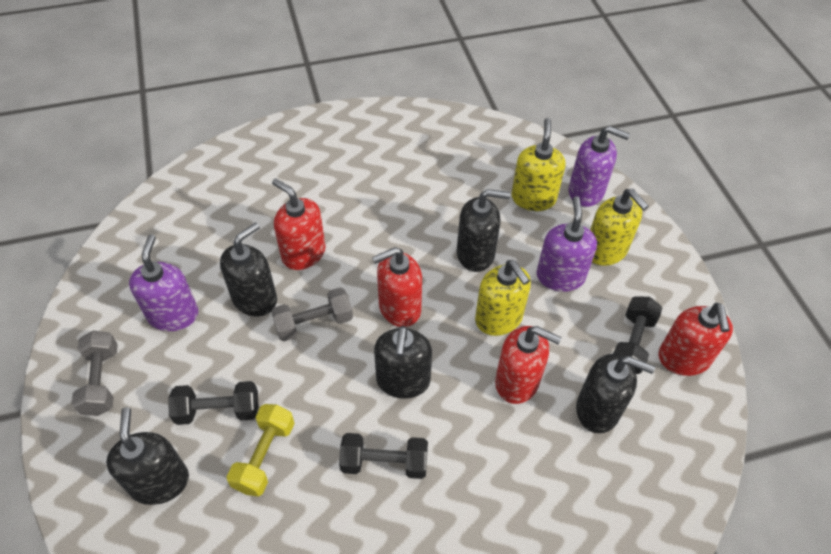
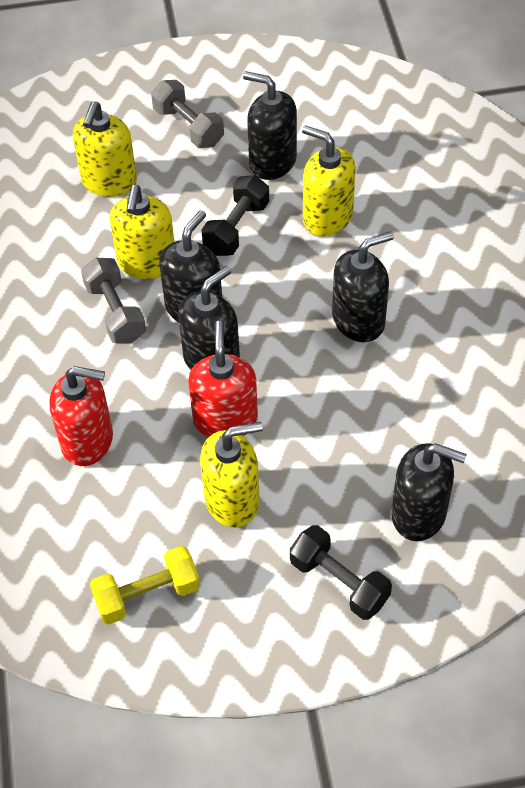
black dumbbell: 3 -> 2
purple soap dispenser: 3 -> 0
red soap dispenser: 4 -> 2
yellow soap dispenser: 3 -> 4

